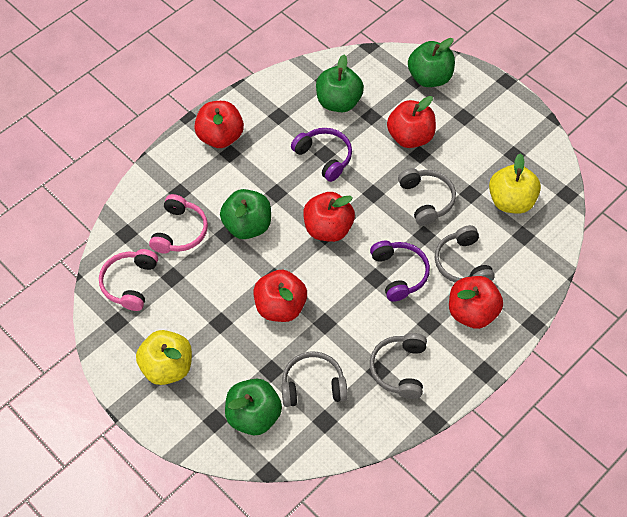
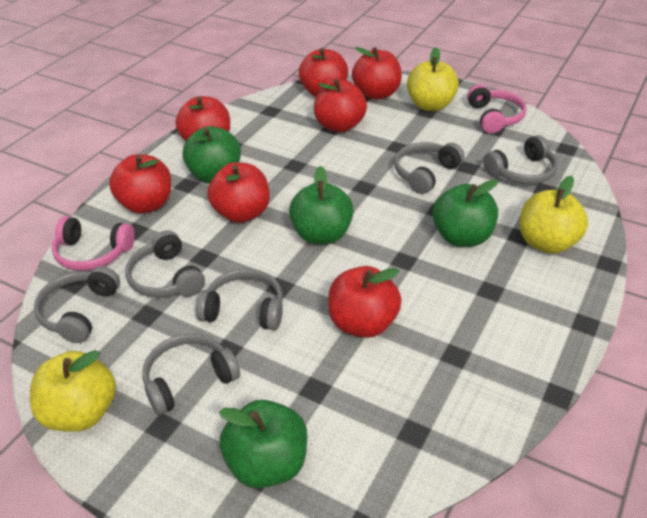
grey headphones: 4 -> 6
purple headphones: 2 -> 0
red apple: 5 -> 7
yellow apple: 2 -> 3

